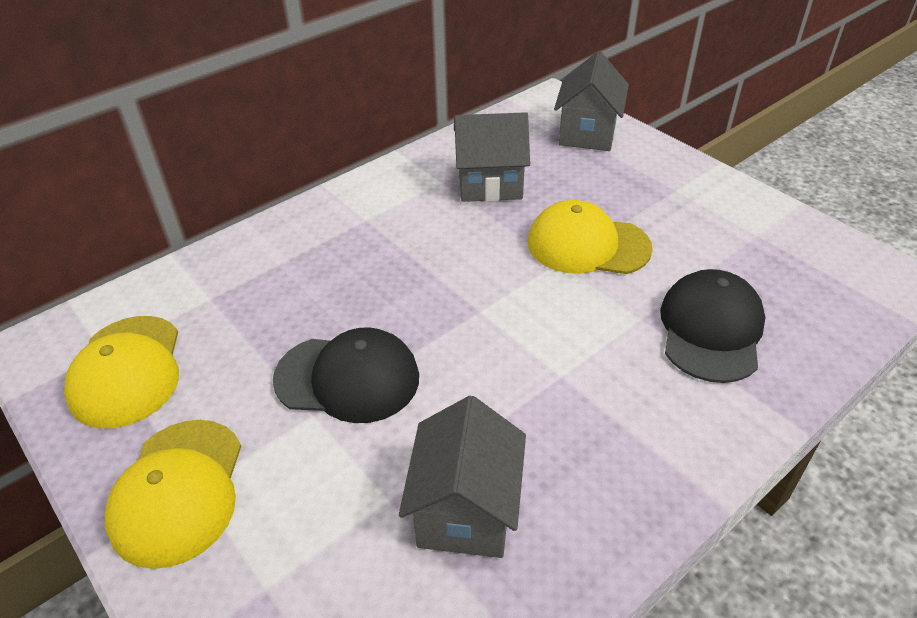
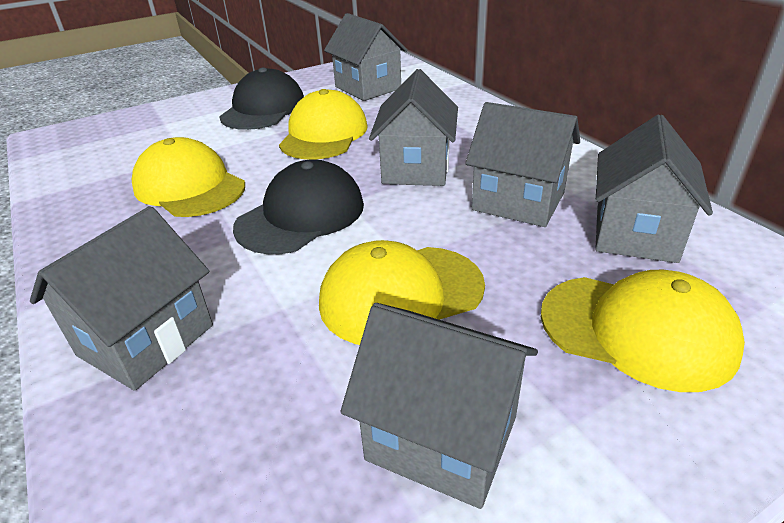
grey house: 3 -> 6
yellow cap: 3 -> 4

